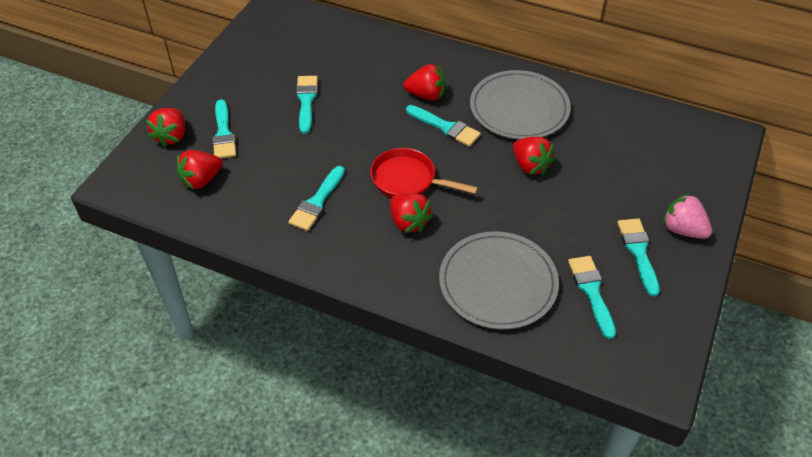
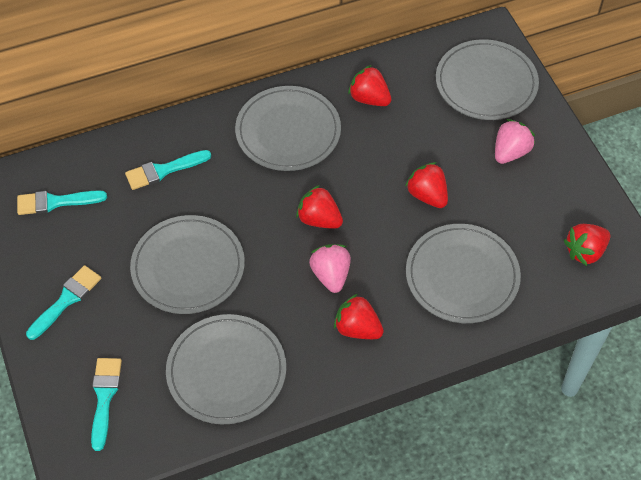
grey plate: 2 -> 5
pink strawberry: 1 -> 2
red pan: 1 -> 0
turquoise brush: 6 -> 4

